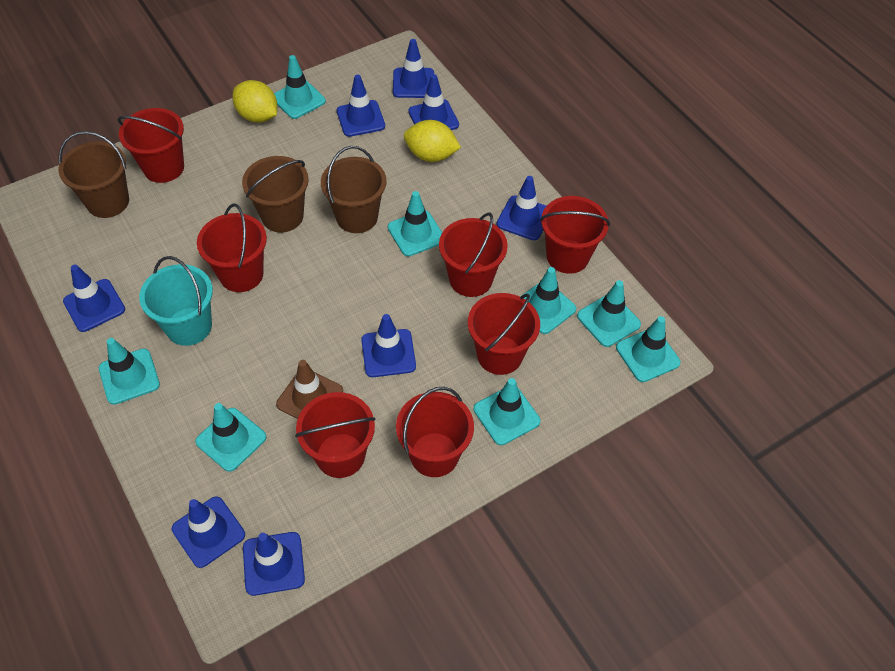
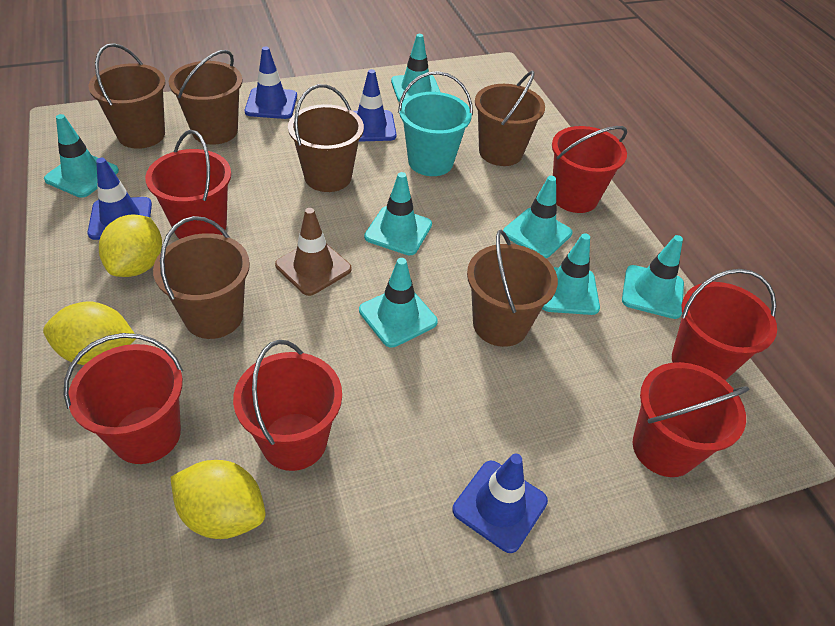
blue traffic cone: 8 -> 4
brown bucket: 3 -> 6
red bucket: 7 -> 6
turquoise traffic cone: 8 -> 7
yellow lemon: 2 -> 3

